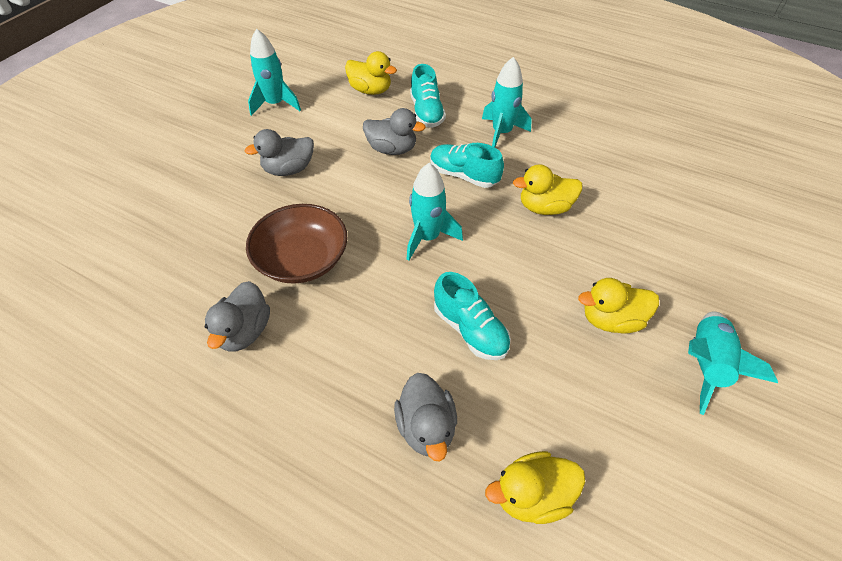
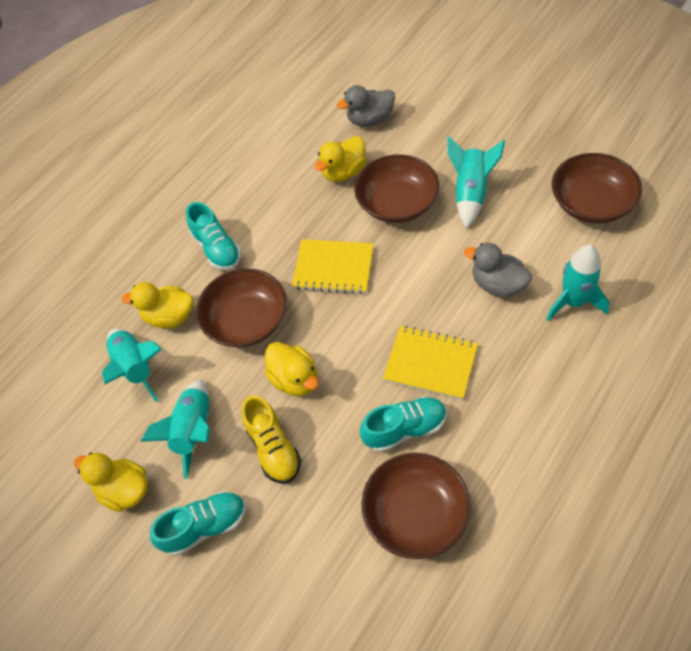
brown bowl: 1 -> 4
grey duck: 4 -> 2
yellow notebook: 0 -> 2
yellow shoe: 0 -> 1

